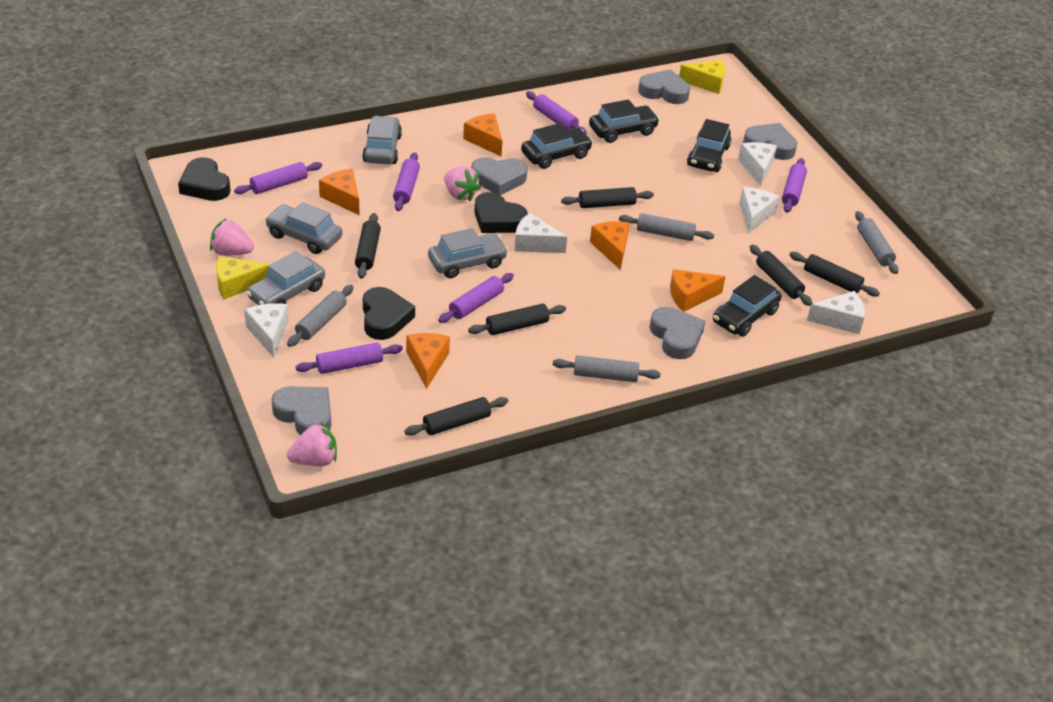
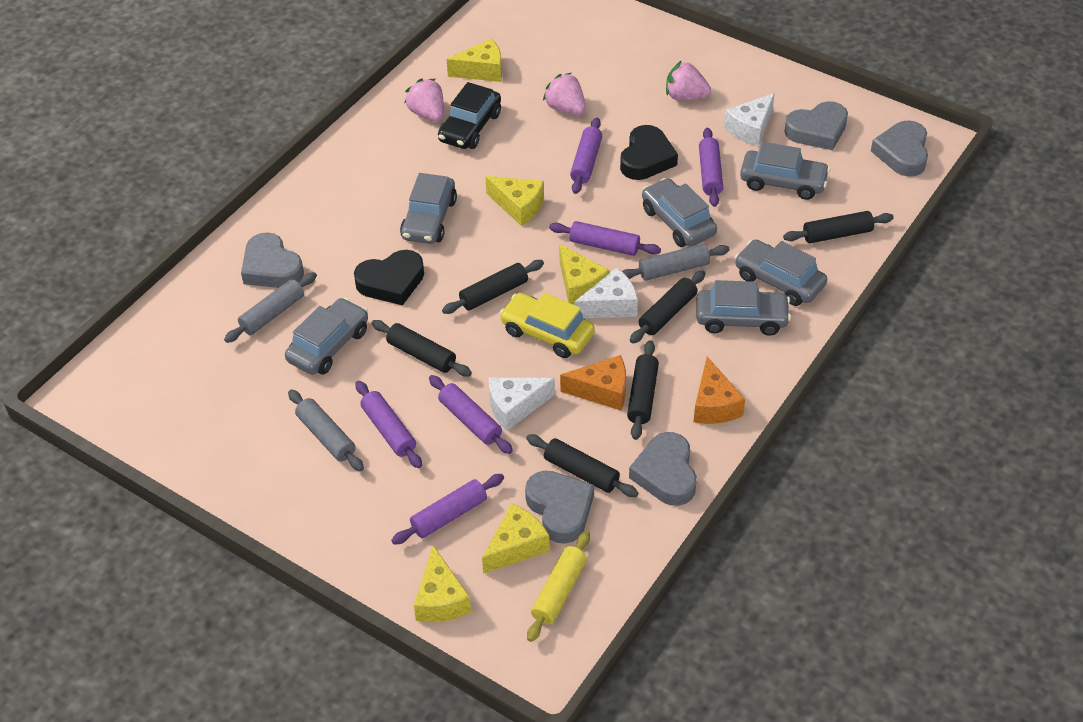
black car: 4 -> 1
black heart: 3 -> 2
grey car: 4 -> 6
grey rolling pin: 4 -> 3
orange cheese: 5 -> 2
white cheese: 5 -> 3
yellow car: 0 -> 1
yellow cheese: 2 -> 5
yellow rolling pin: 0 -> 1

